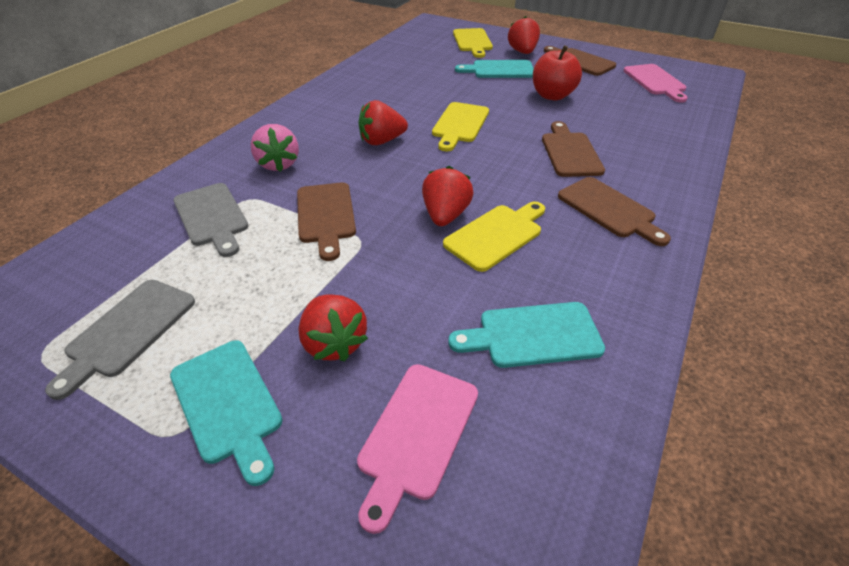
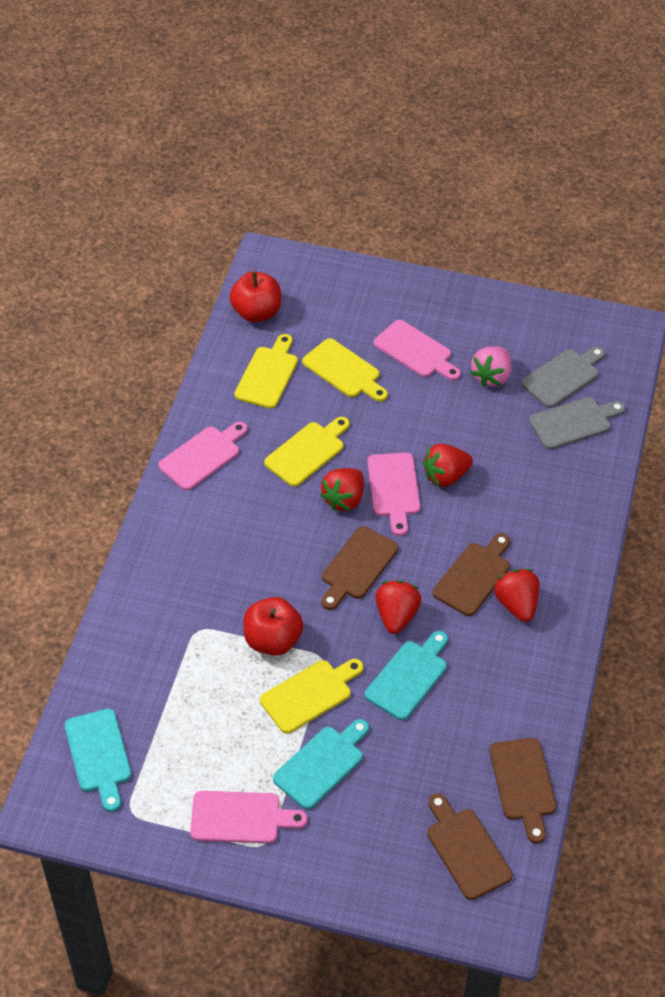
pink cutting board: 2 -> 4
red apple: 1 -> 2
yellow cutting board: 3 -> 4

